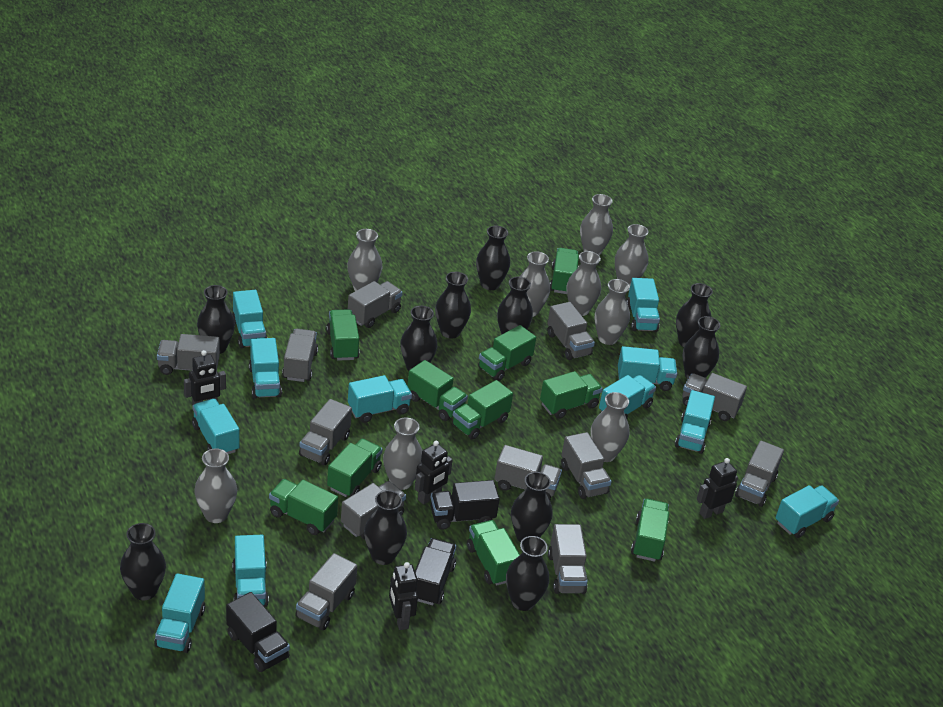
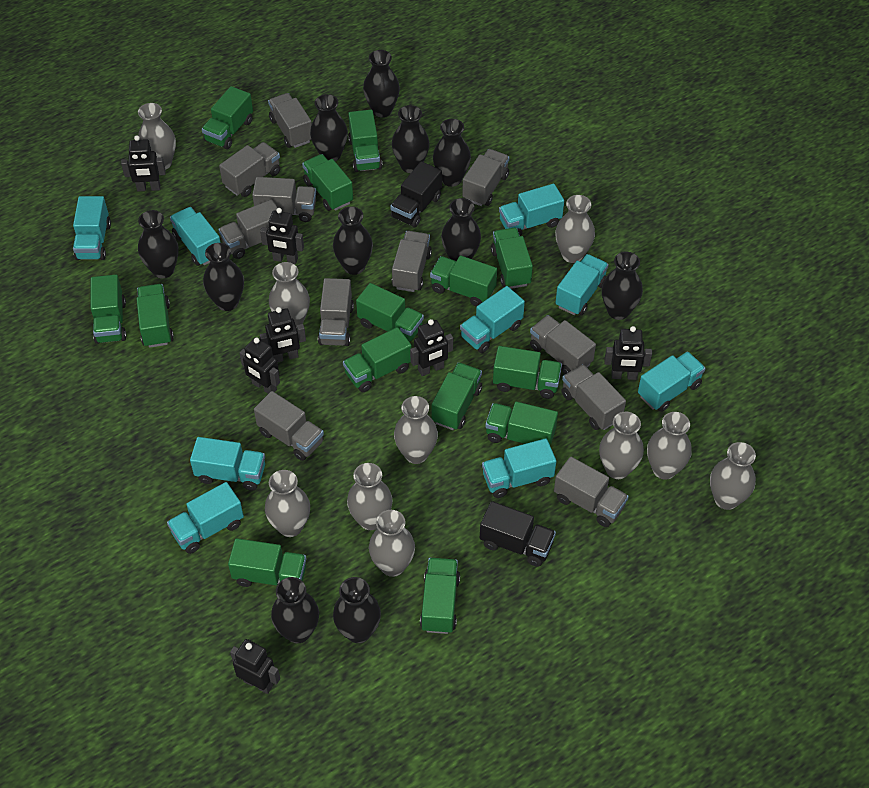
black robot: 4 -> 7
black truck: 3 -> 2
green truck: 10 -> 14
grey truck: 12 -> 11
grey vase: 9 -> 10
turquoise truck: 11 -> 9

